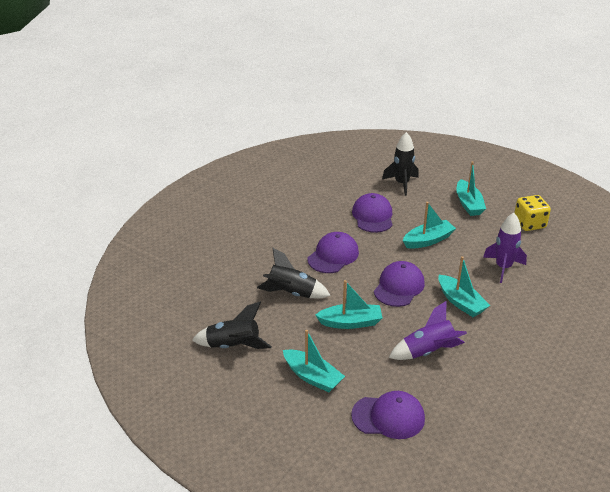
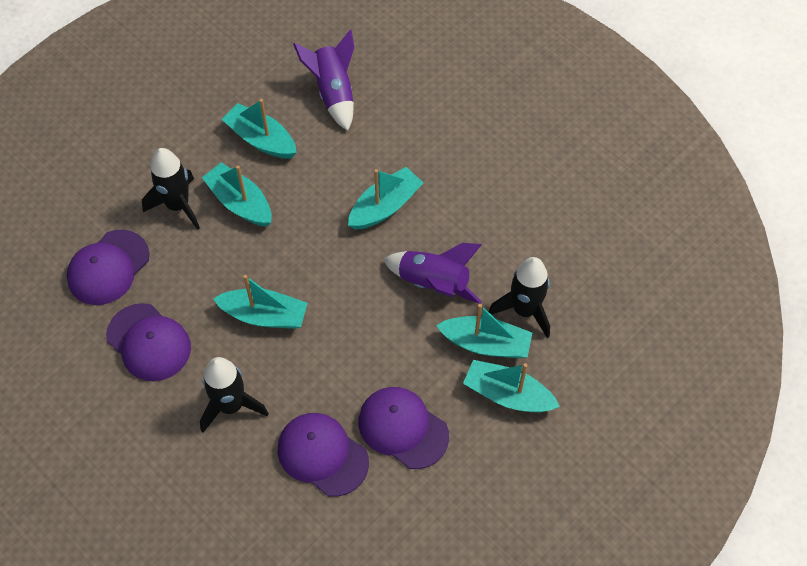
turquoise boat: 5 -> 6
yellow dice: 1 -> 0

